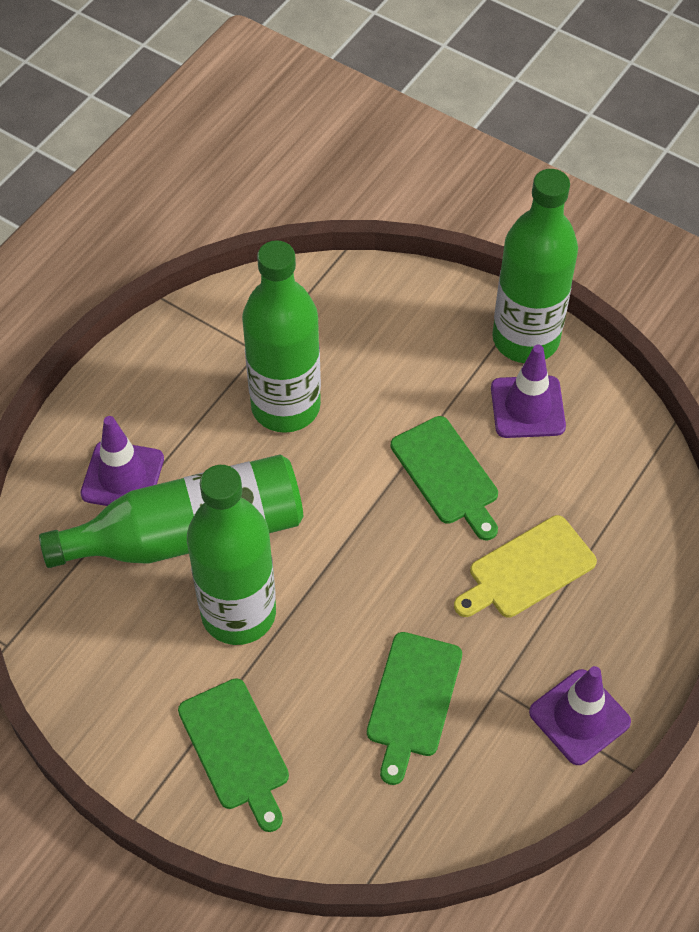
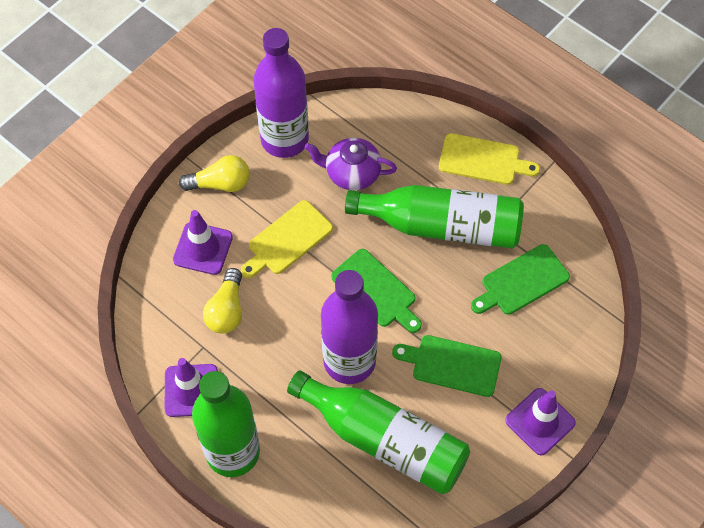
green bottle: 4 -> 3
purple bottle: 0 -> 2
purple teapot: 0 -> 1
yellow cutting board: 1 -> 2
yellow light bulb: 0 -> 2

